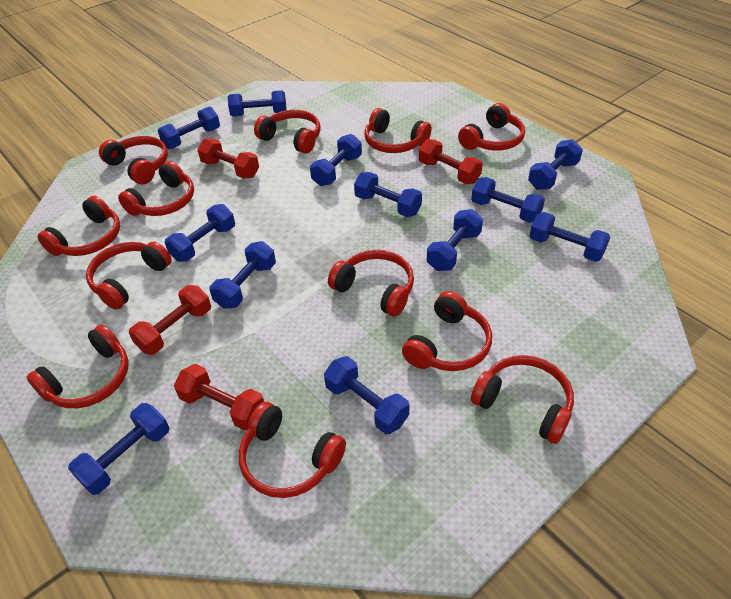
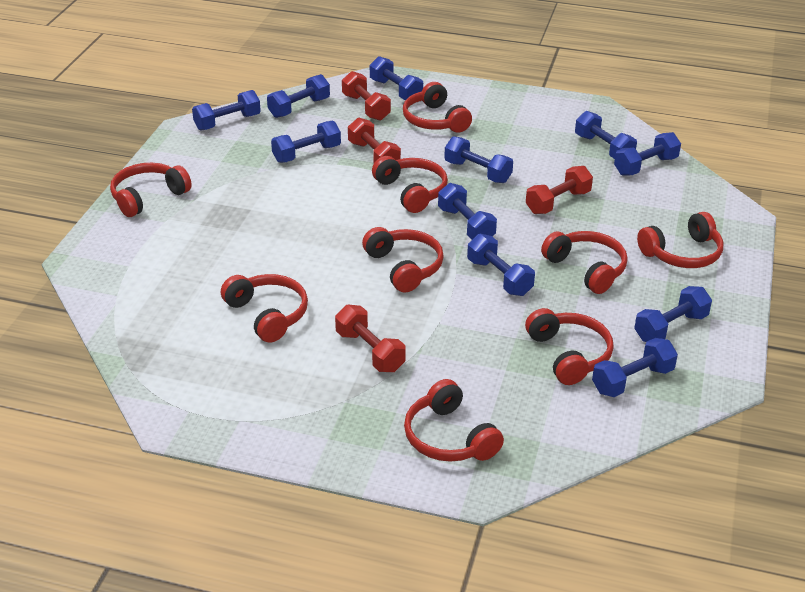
blue dumbbell: 12 -> 11
red headphones: 12 -> 9

